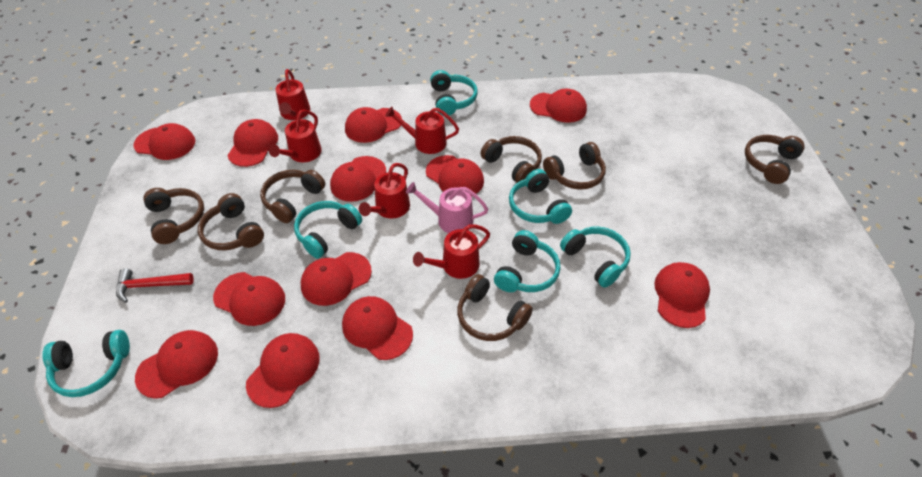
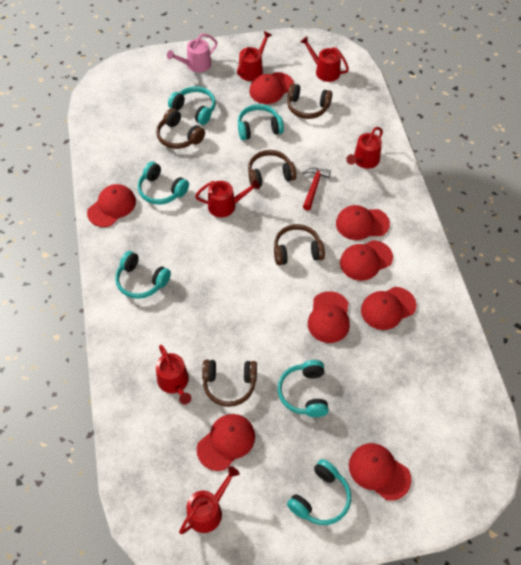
brown headphones: 7 -> 5
red cap: 12 -> 8
red watering can: 5 -> 6

